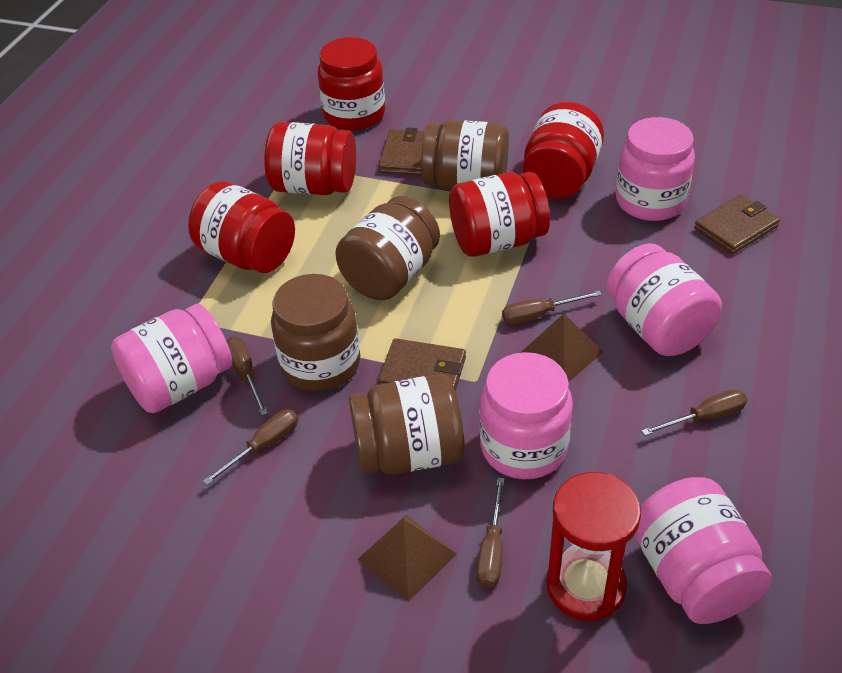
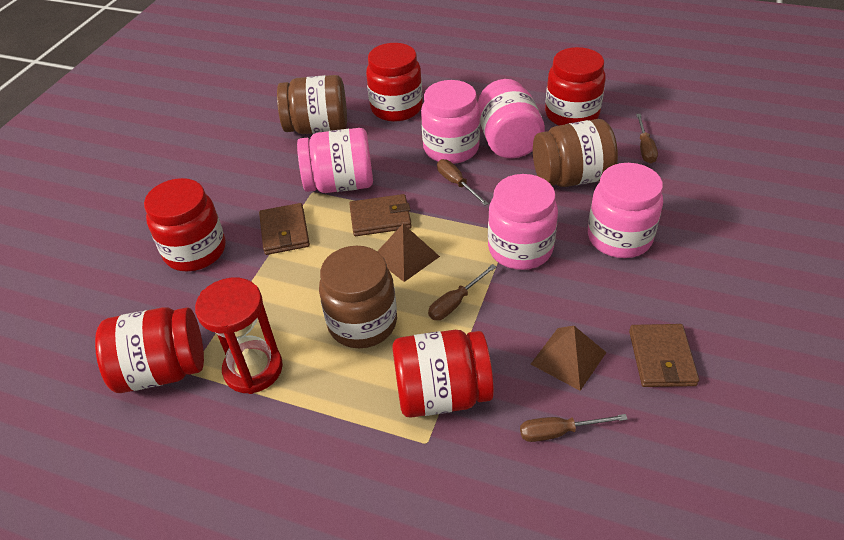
brown jar: 4 -> 3
brown screwdriver: 5 -> 4

